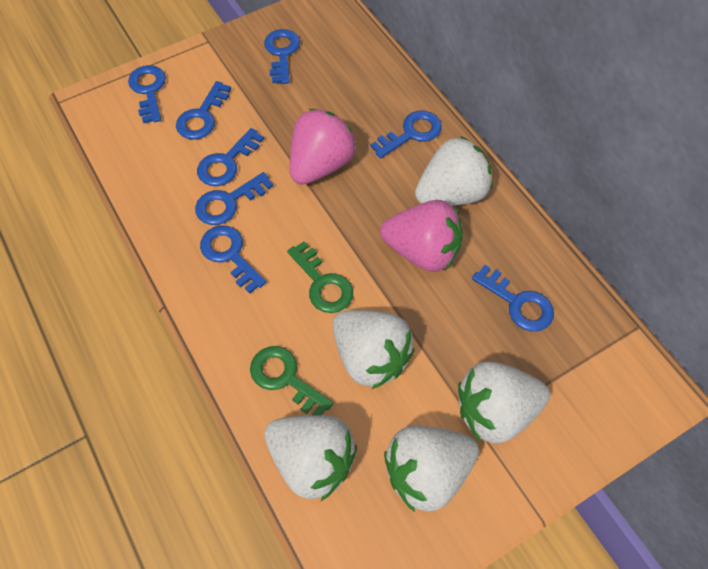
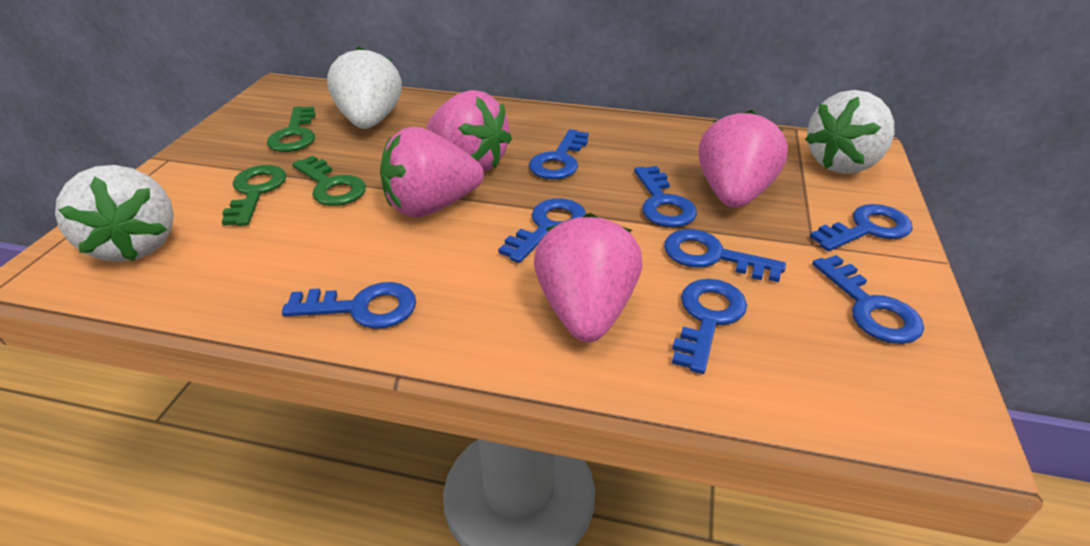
green key: 2 -> 3
pink strawberry: 2 -> 4
white strawberry: 5 -> 3

